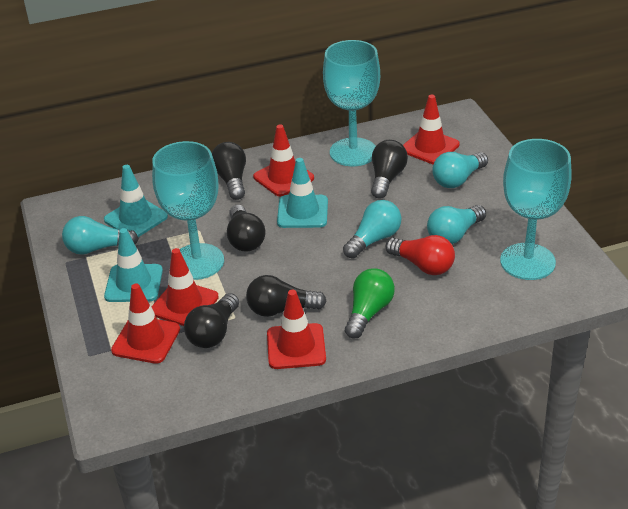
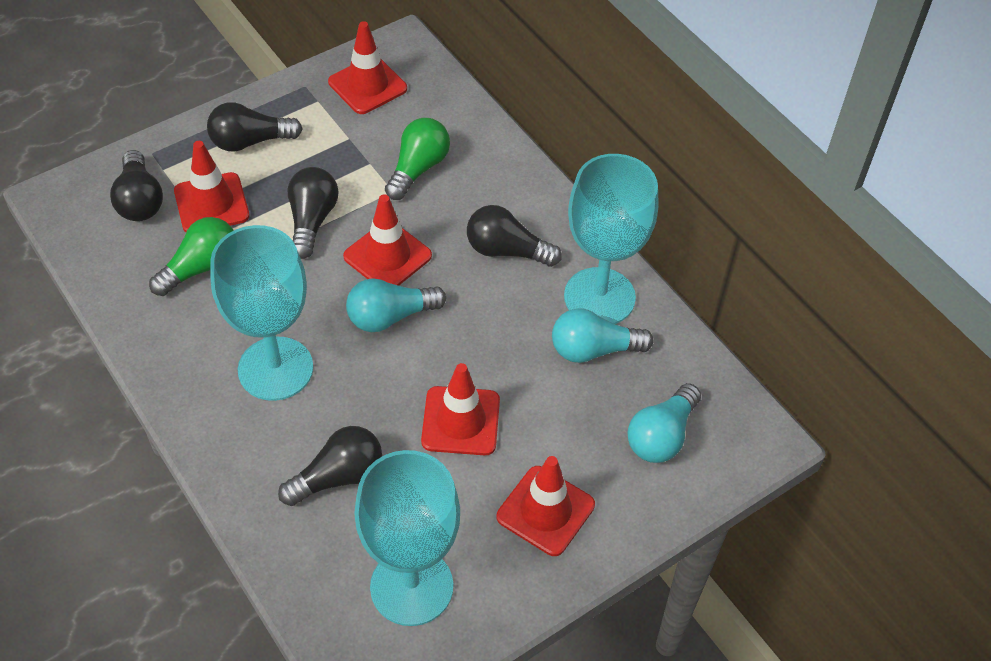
green light bulb: 1 -> 2
red light bulb: 1 -> 0
turquoise light bulb: 4 -> 3
turquoise traffic cone: 3 -> 0

